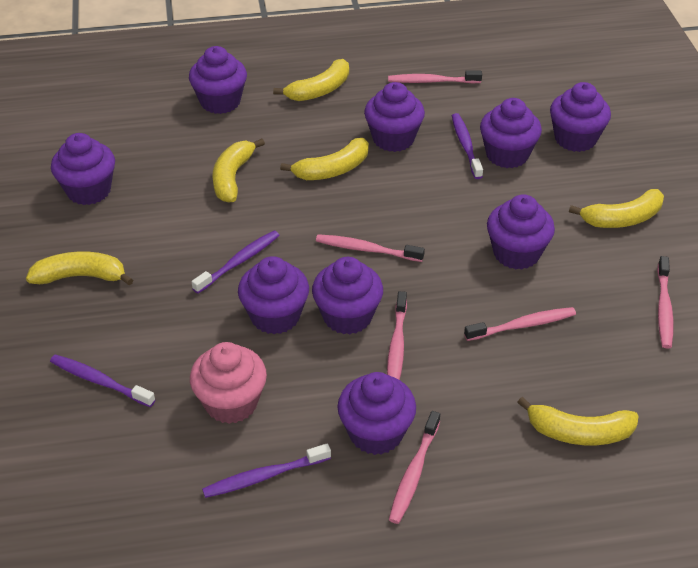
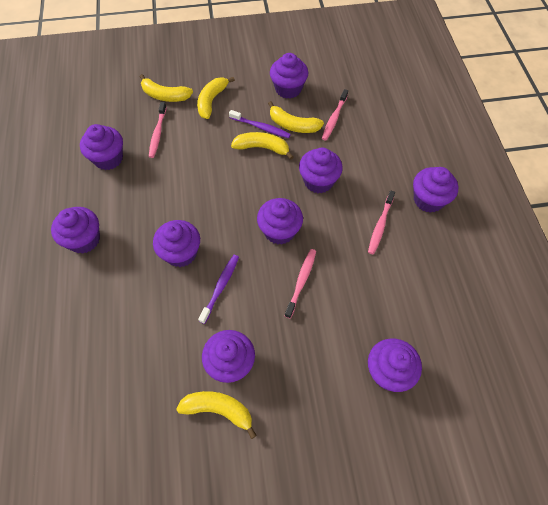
pink cupcake: 1 -> 0
pink toothbrush: 6 -> 4
purple toothbrush: 4 -> 2
yellow banana: 6 -> 5

